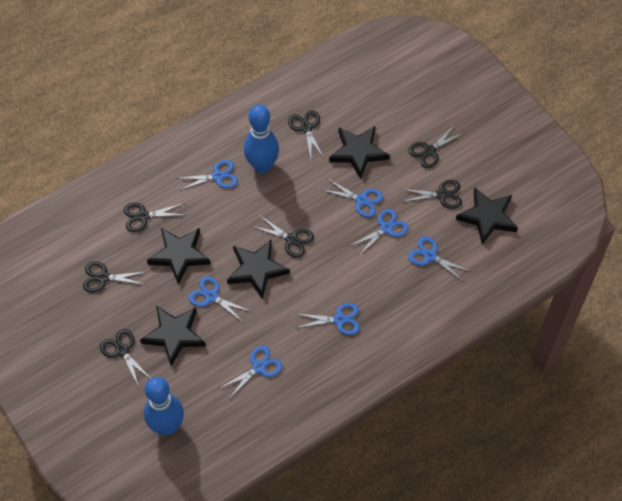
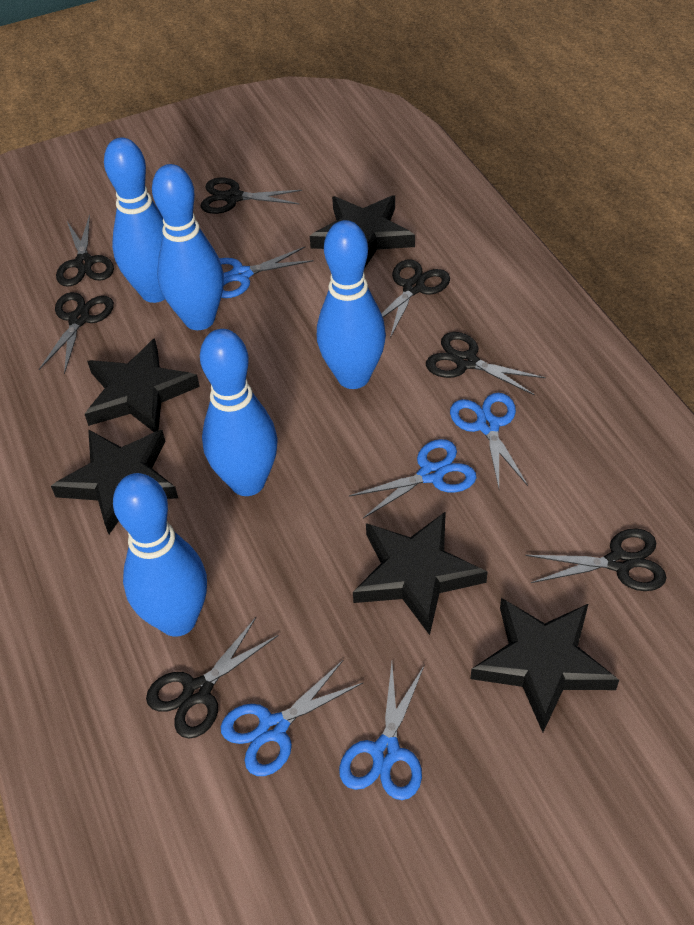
blue bowling pin: 2 -> 5
blue scissors: 7 -> 5

